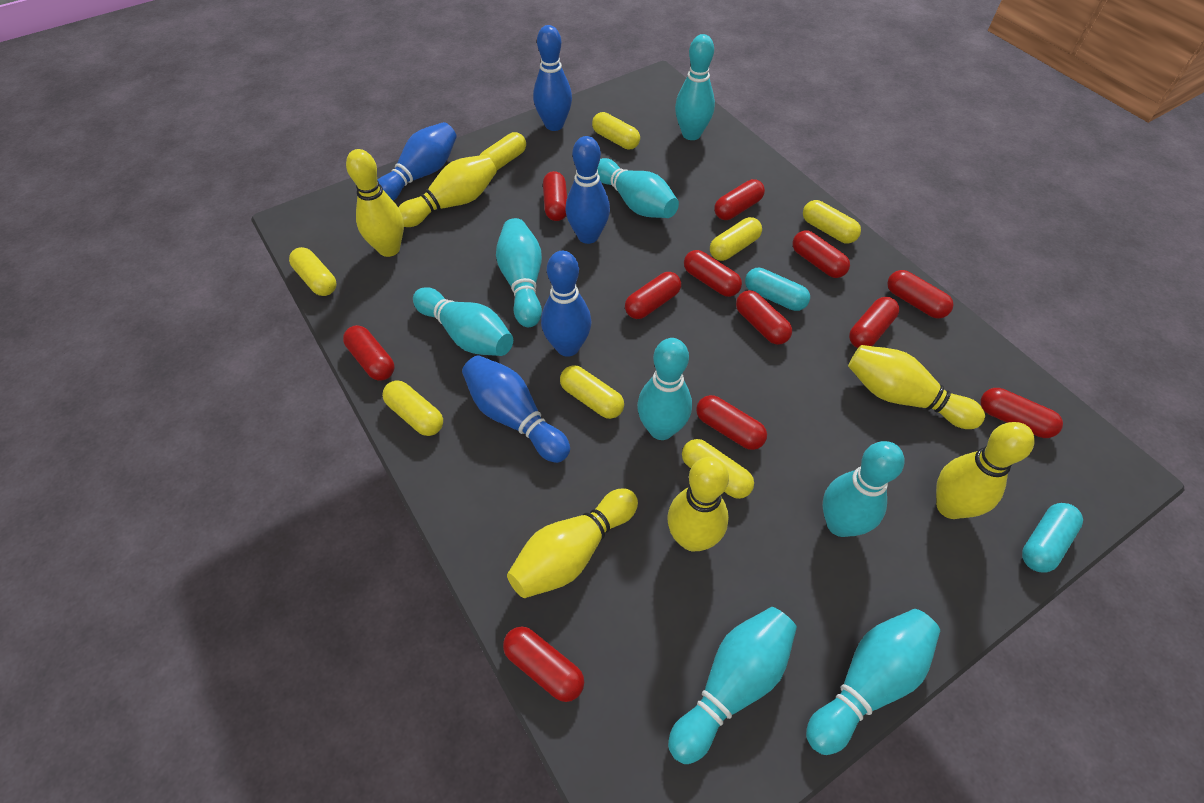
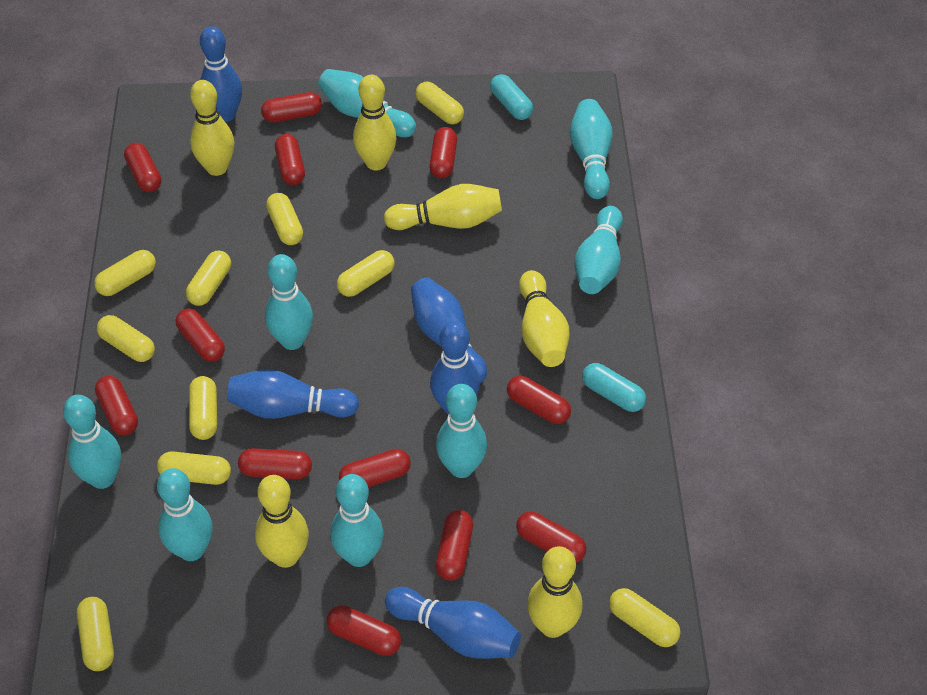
yellow capsule: 8 -> 10

